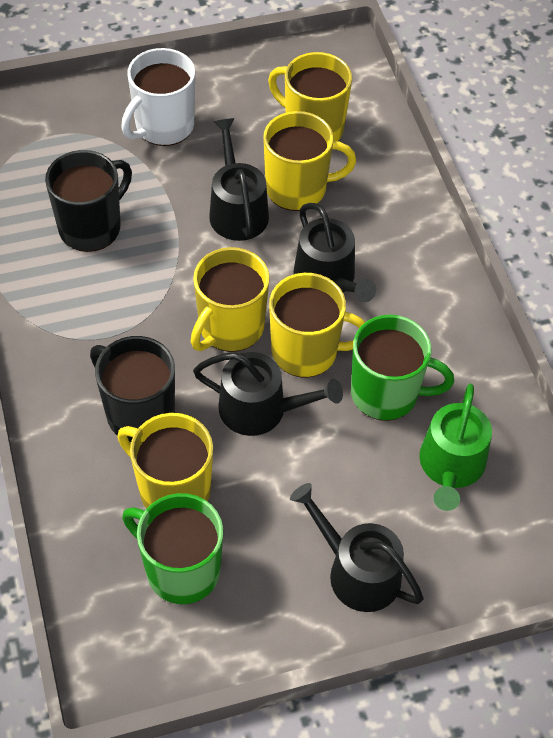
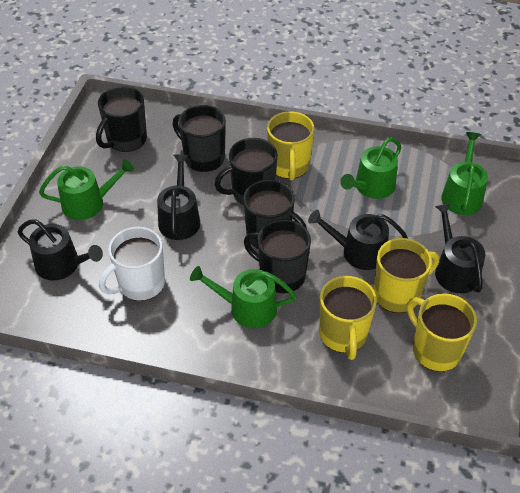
black mug: 2 -> 5
green mug: 2 -> 0
green watering can: 1 -> 4
yellow mug: 5 -> 4

